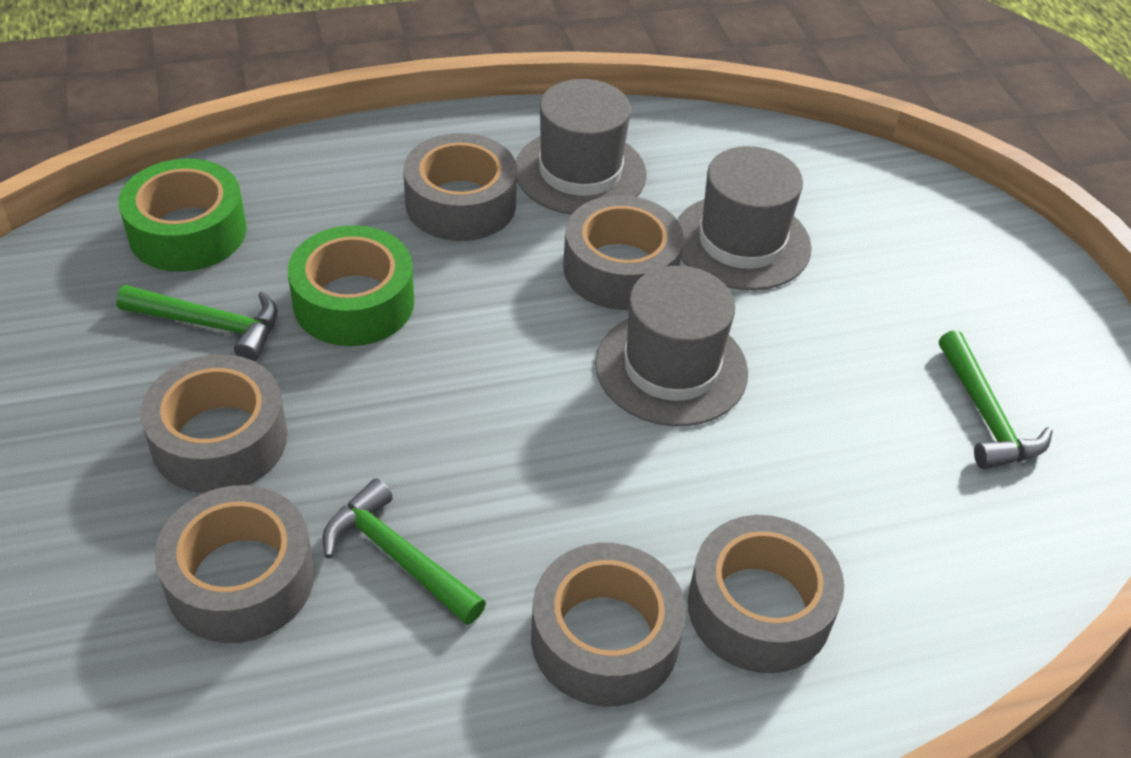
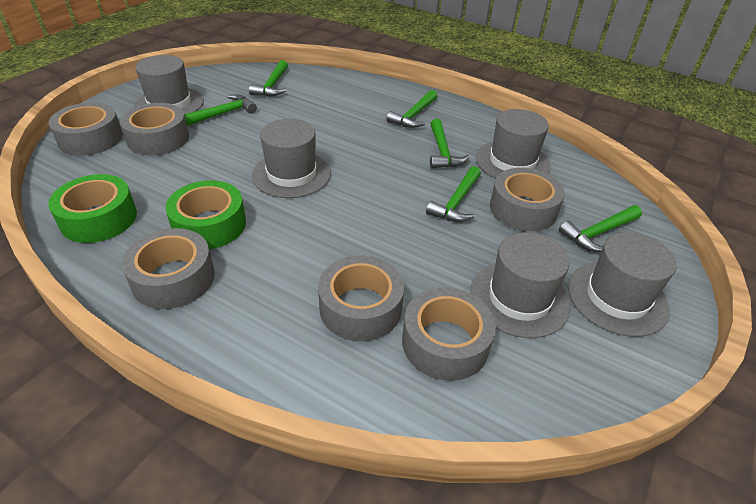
green hammer: 3 -> 6
grey hat: 3 -> 5

